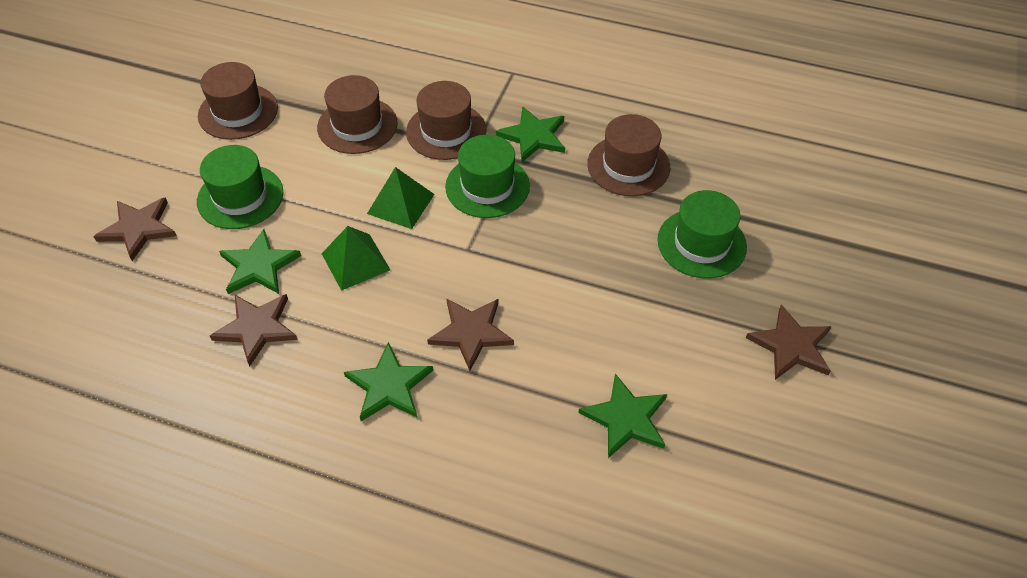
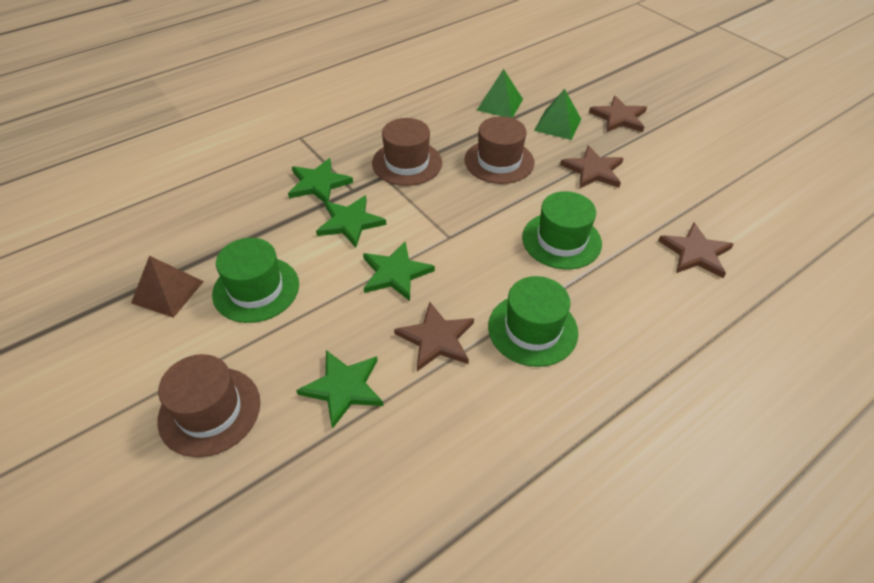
brown hat: 4 -> 3
brown pyramid: 0 -> 1

